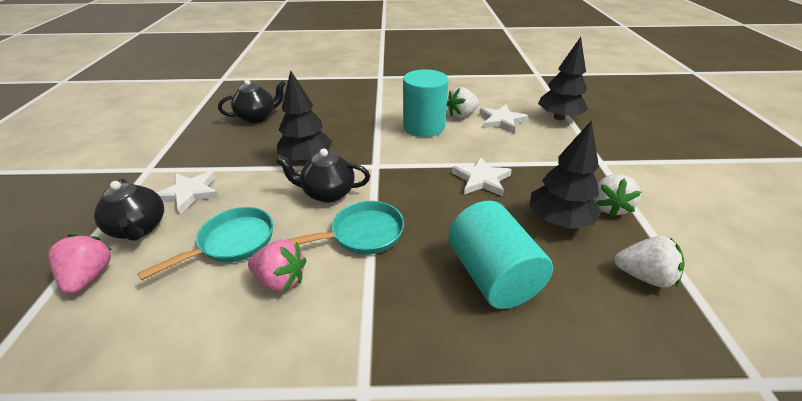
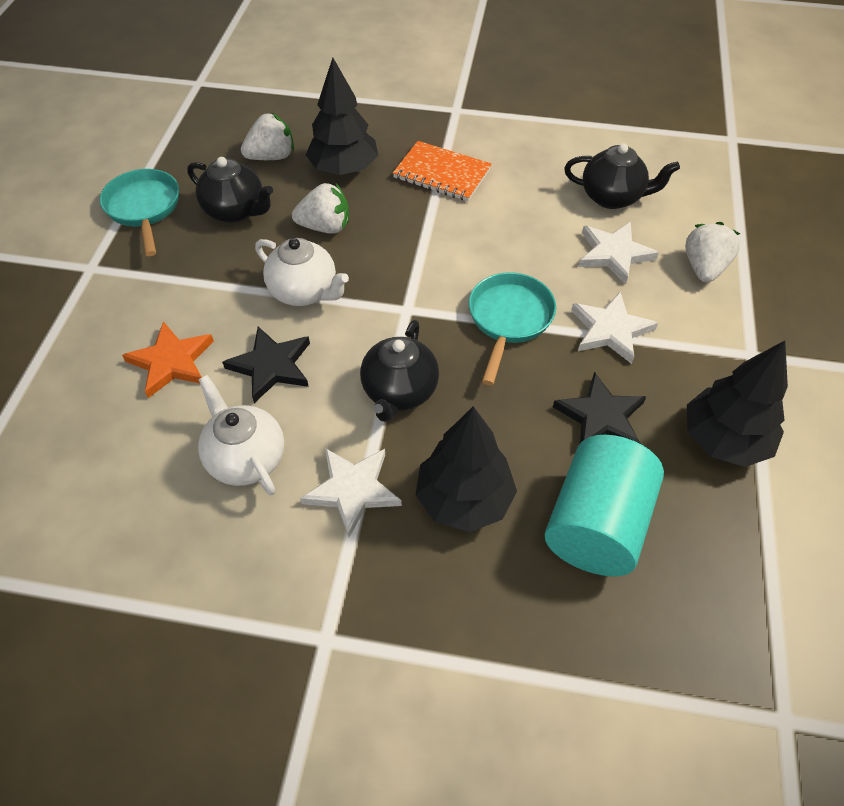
black star: 0 -> 2
orange notebook: 0 -> 1
orange star: 0 -> 1
pink strawberry: 2 -> 0
turquoise cylinder: 2 -> 1
white teapot: 0 -> 2

